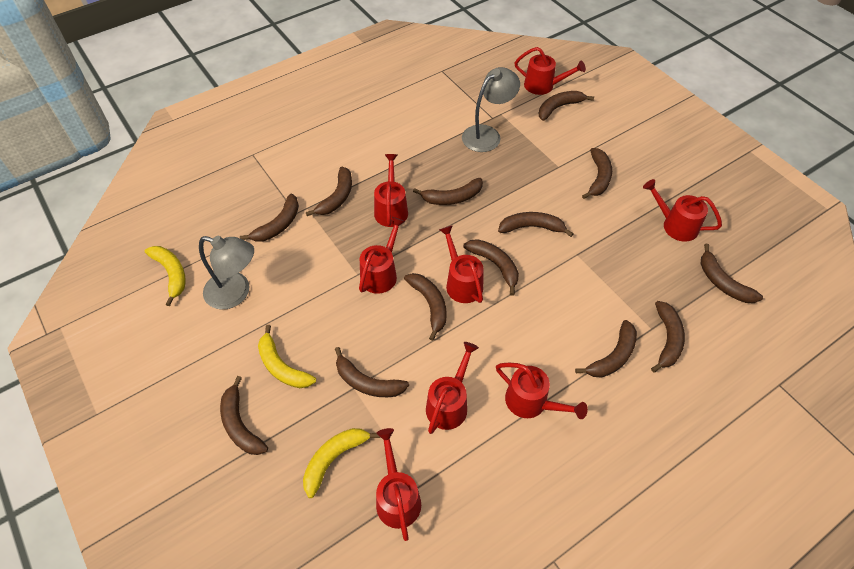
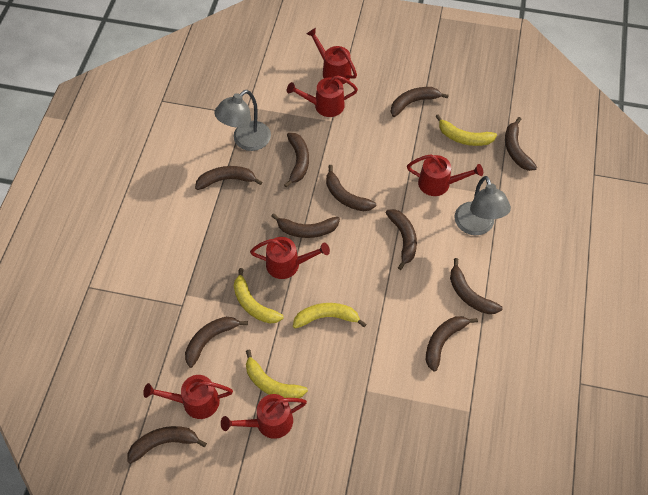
brown banana: 13 -> 11
red watering can: 8 -> 6
yellow banana: 3 -> 4

